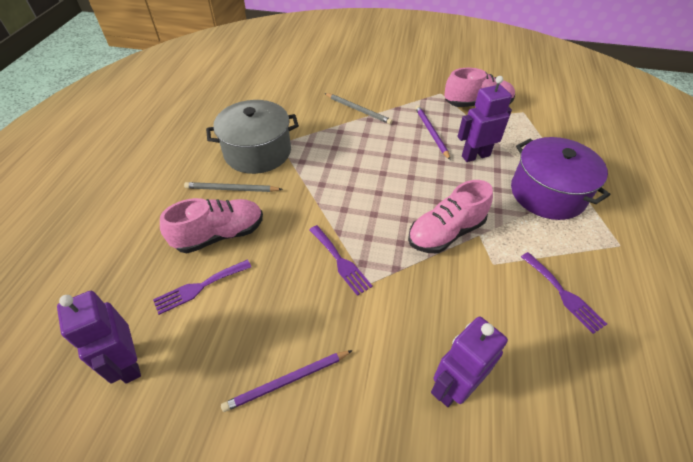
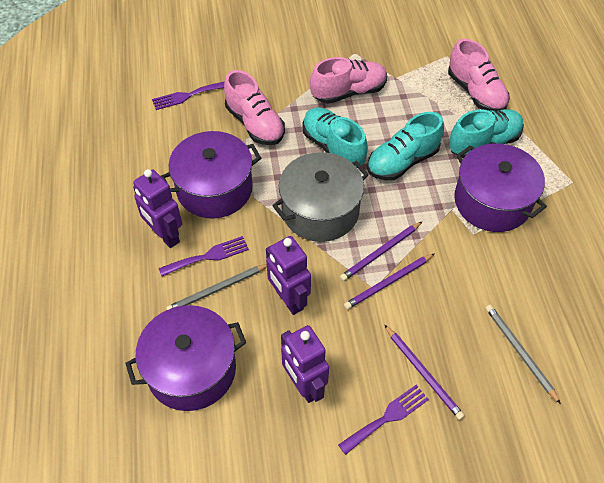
purple pencil: 2 -> 3
purple pot: 1 -> 3
turquoise shoe: 0 -> 3

